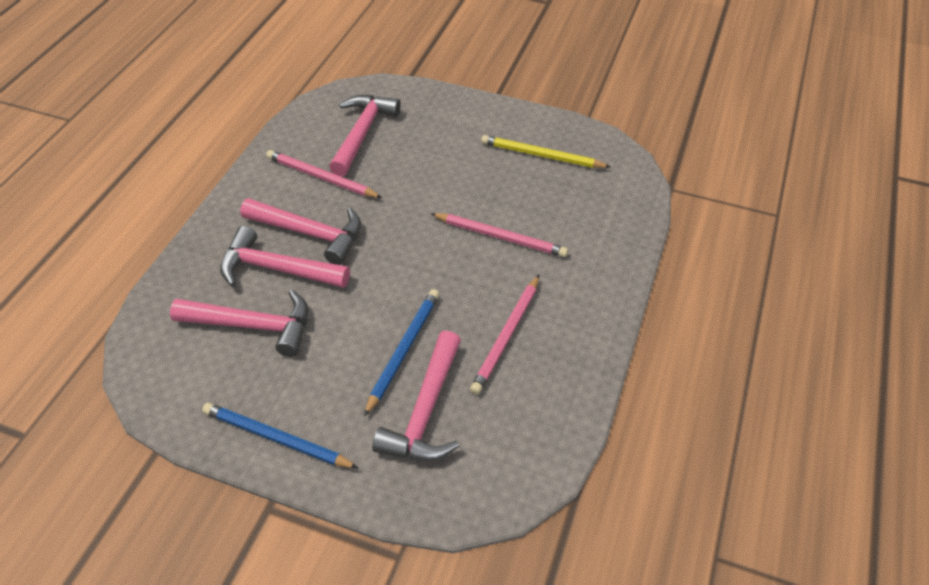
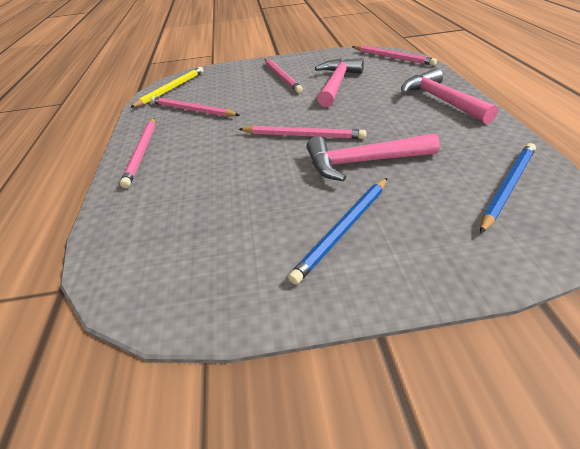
pink hammer: 5 -> 3
pink pencil: 3 -> 5

